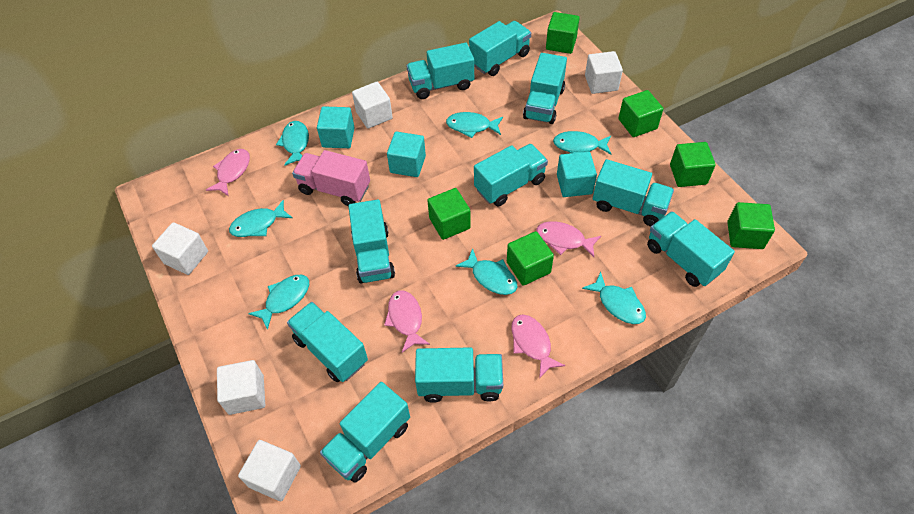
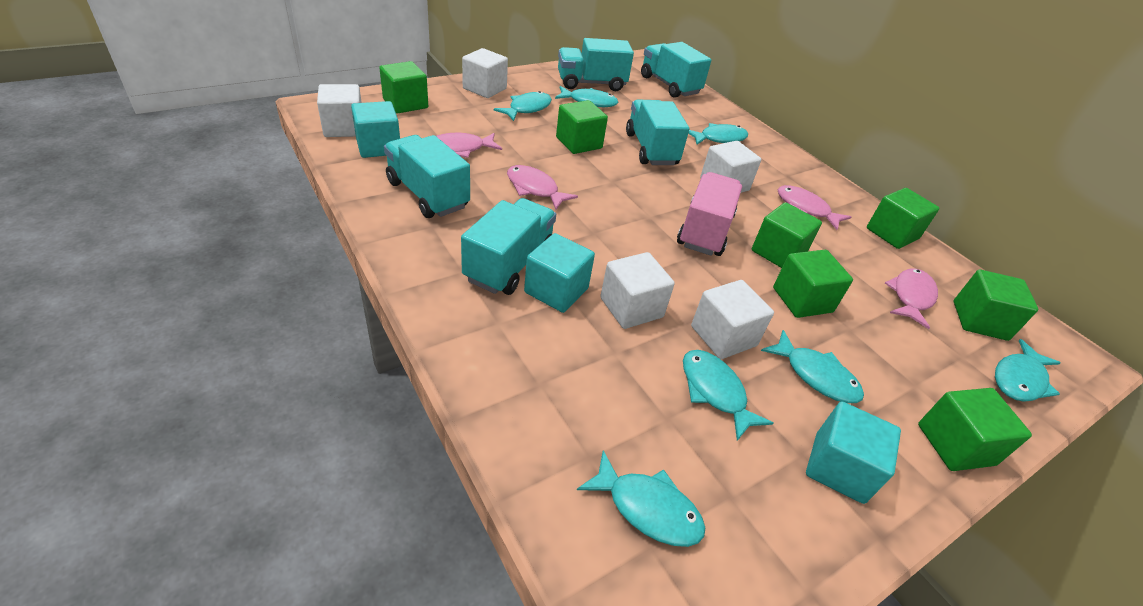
green cube: 6 -> 7
turquoise truck: 10 -> 5

